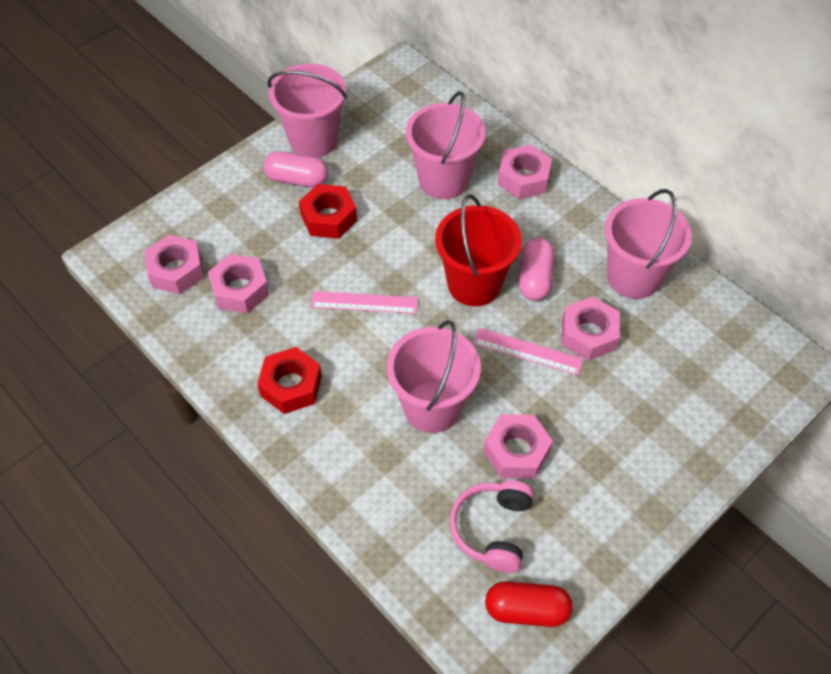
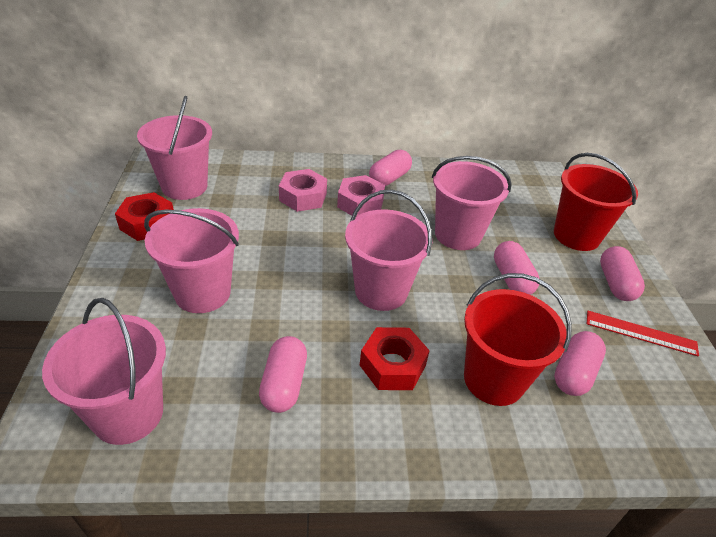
pink bucket: 4 -> 5
pink capsule: 2 -> 5
pink headphones: 1 -> 0
pink nut: 5 -> 2
pink ruler: 2 -> 0
red bucket: 1 -> 2
red capsule: 1 -> 0
red ruler: 0 -> 1

